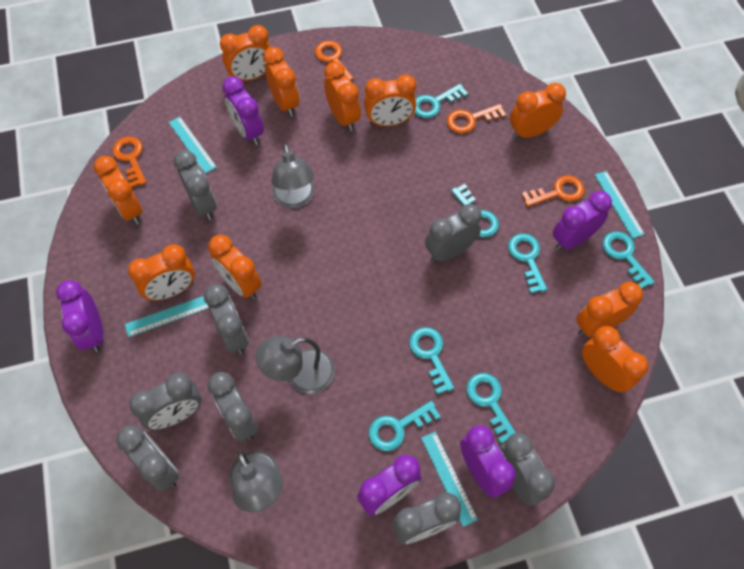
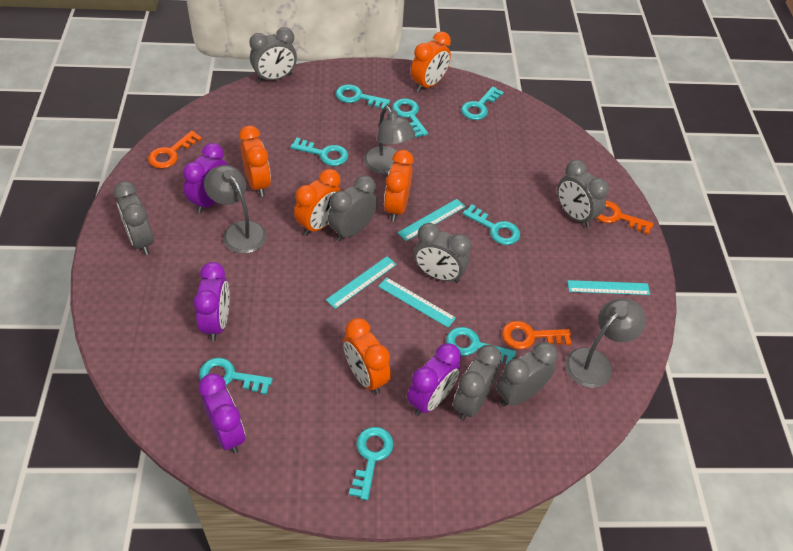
grey clock: 8 -> 7
orange clock: 10 -> 5
orange key: 4 -> 3
purple clock: 5 -> 4
turquoise key: 7 -> 8

